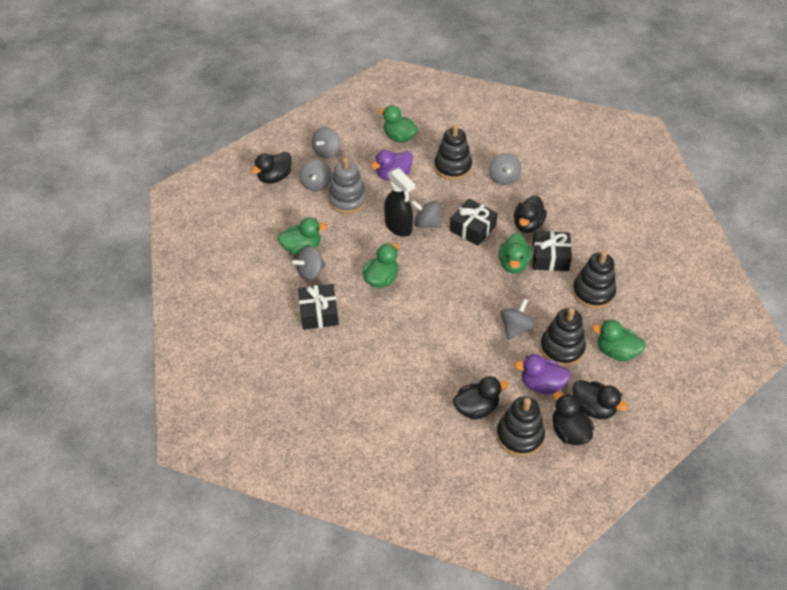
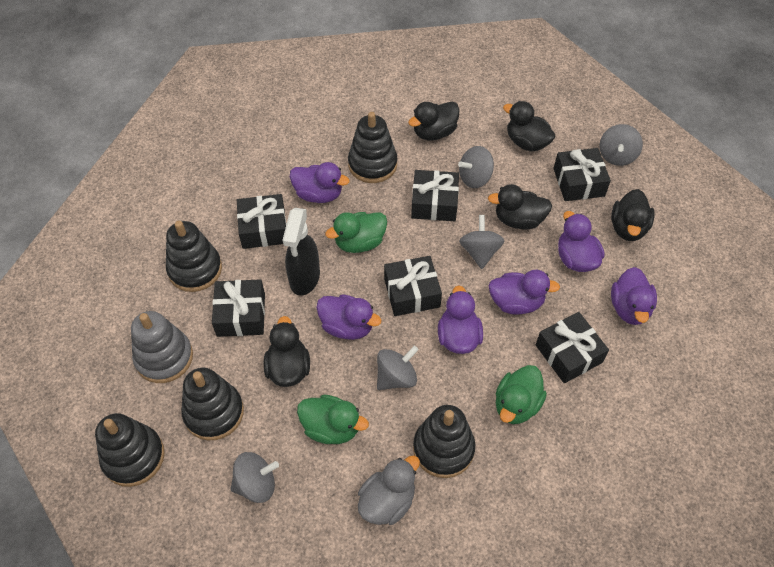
black gift: 3 -> 6
black stacking toy: 4 -> 5
green duck: 5 -> 3
grey duck: 0 -> 1
grey spinning top: 6 -> 5
purple duck: 2 -> 6

